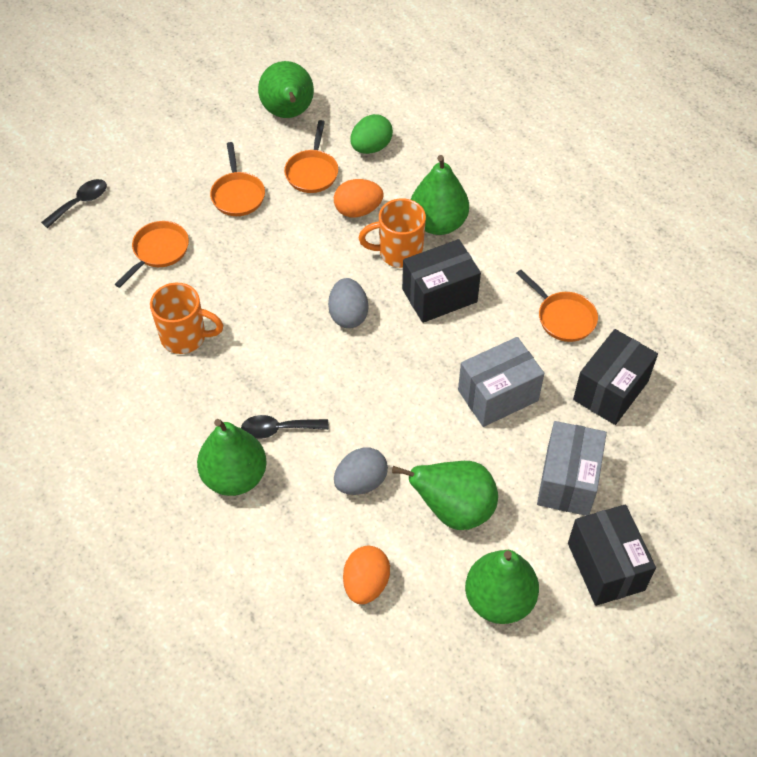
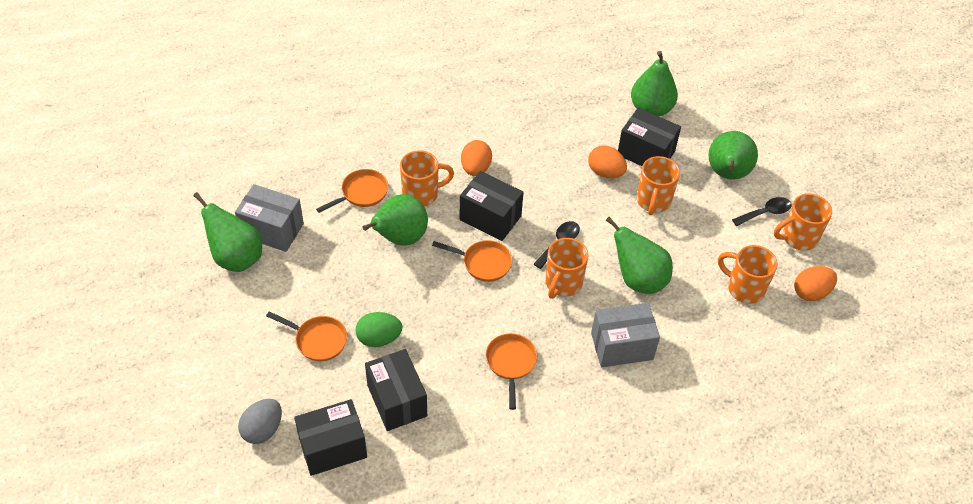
black box: 3 -> 4
grey egg: 2 -> 1
orange egg: 2 -> 3
orange mug: 2 -> 5

